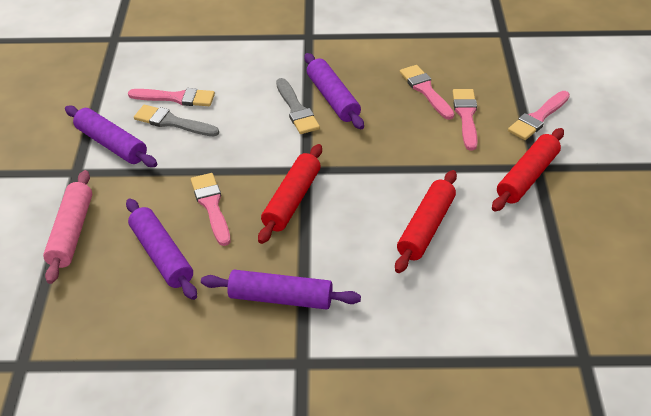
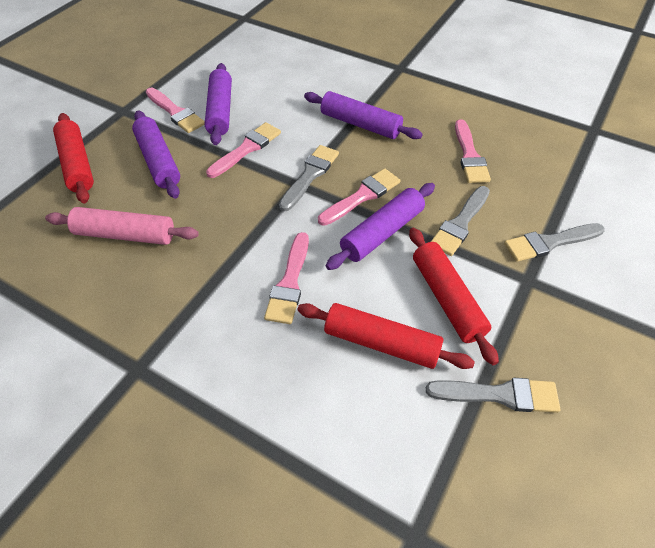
grey brush: 2 -> 4

